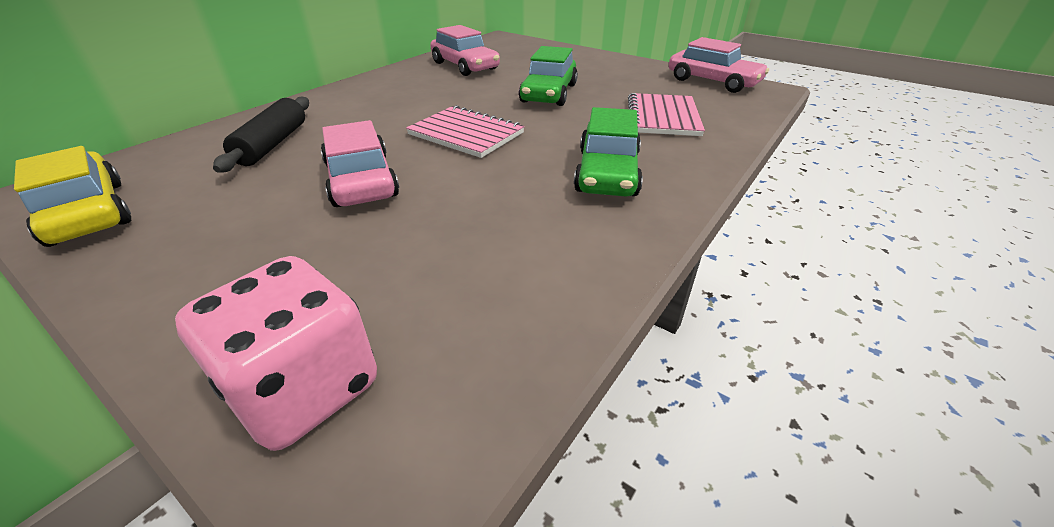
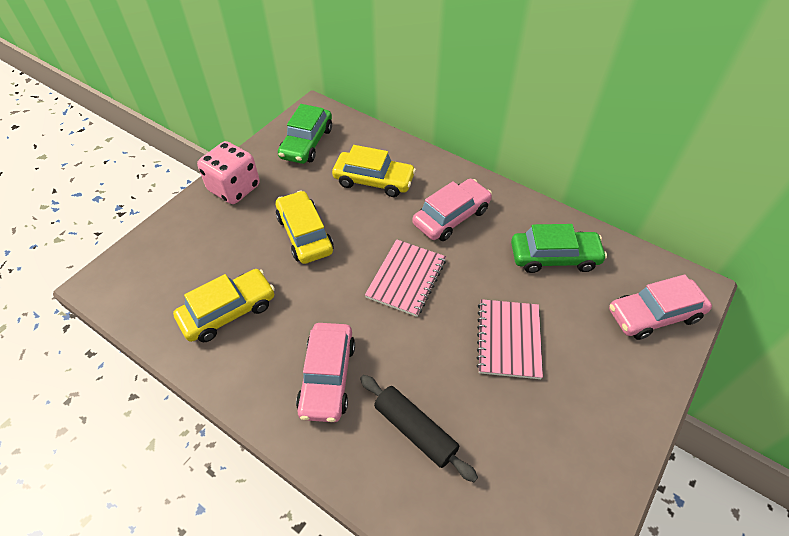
yellow car: 1 -> 3

